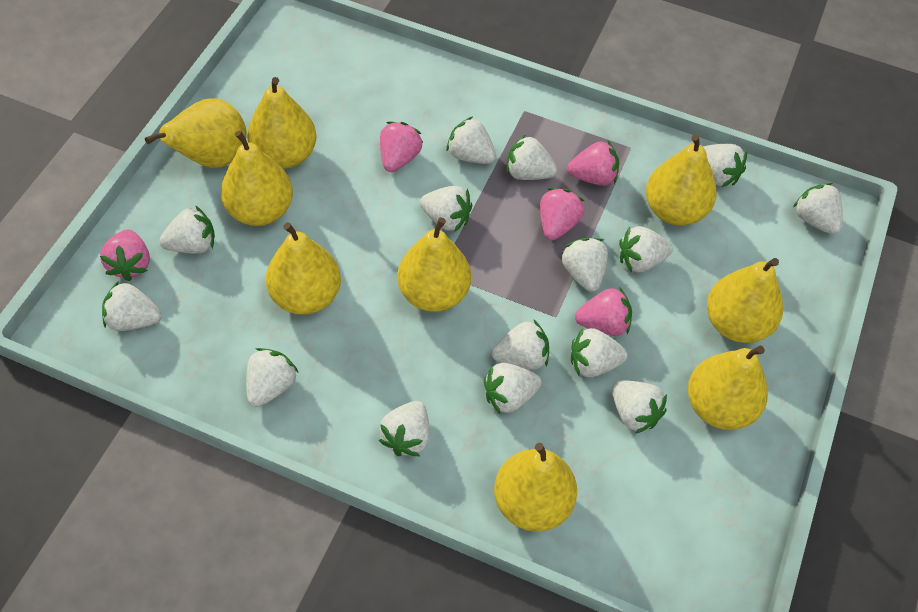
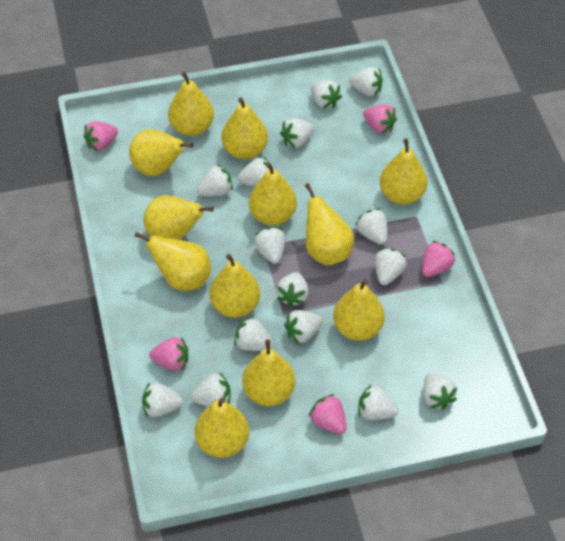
yellow pear: 9 -> 12

